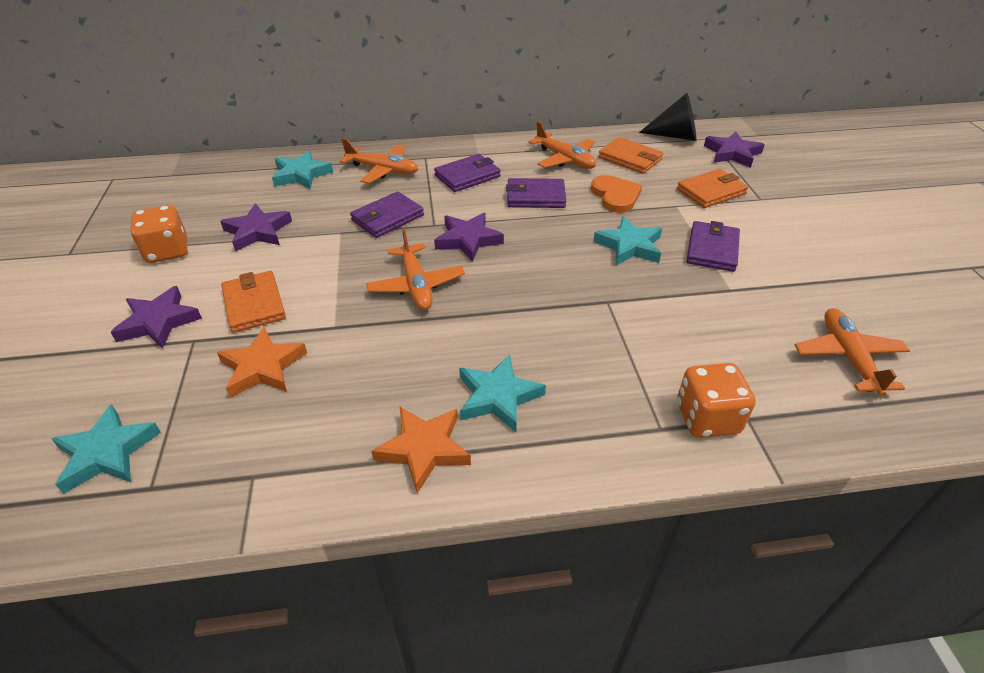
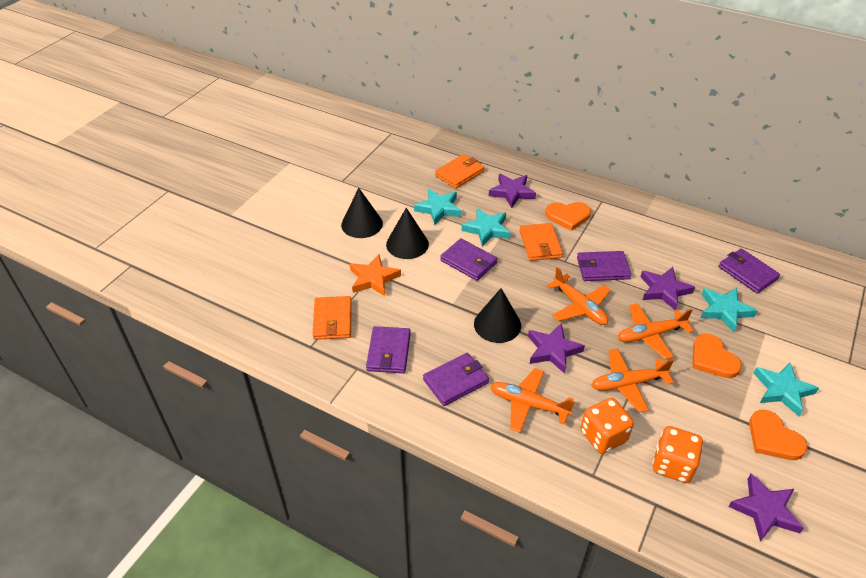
black cone: 1 -> 3
orange heart: 1 -> 3
orange star: 2 -> 1
purple wallet: 4 -> 5

